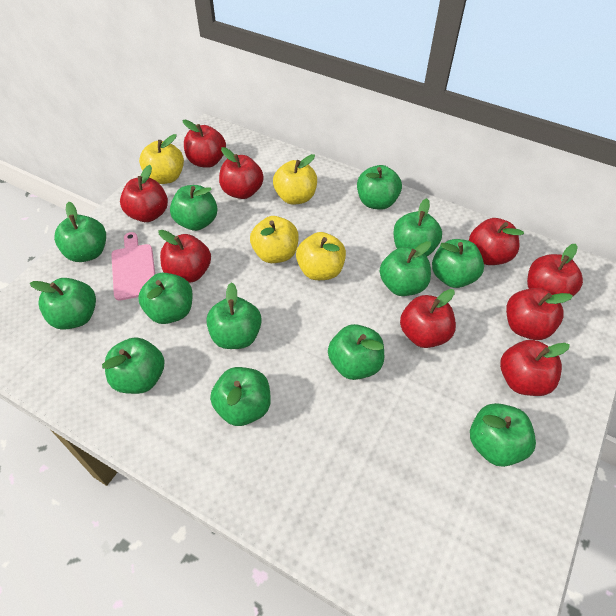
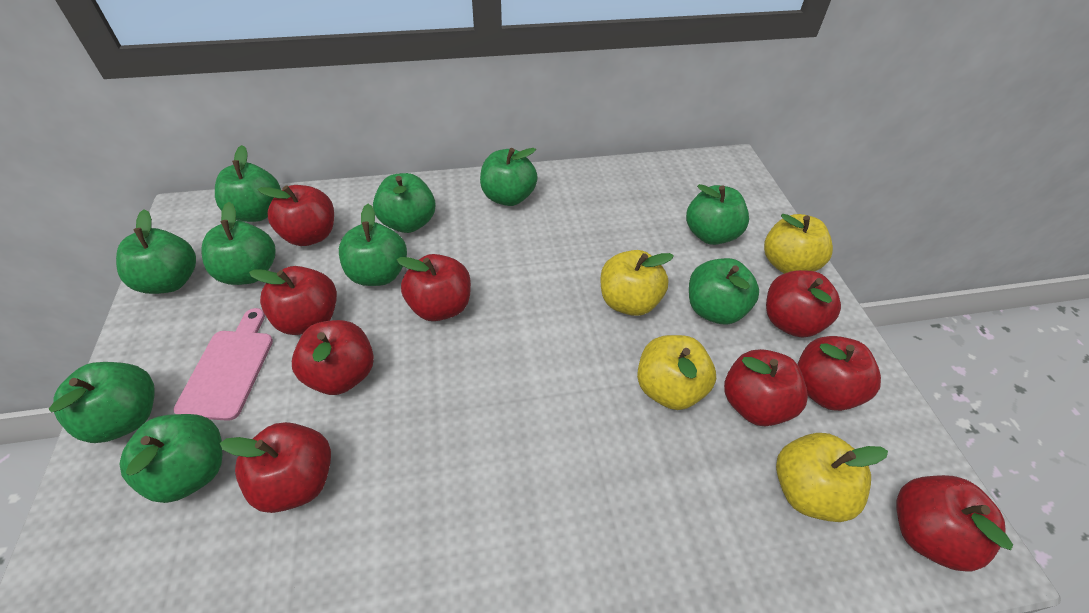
green apple: 13 -> 10

